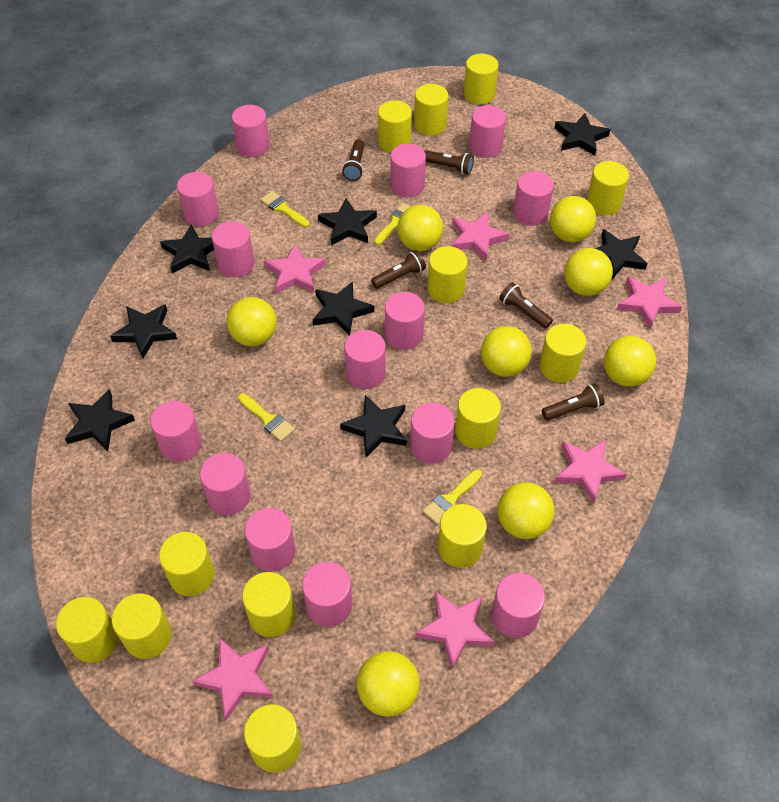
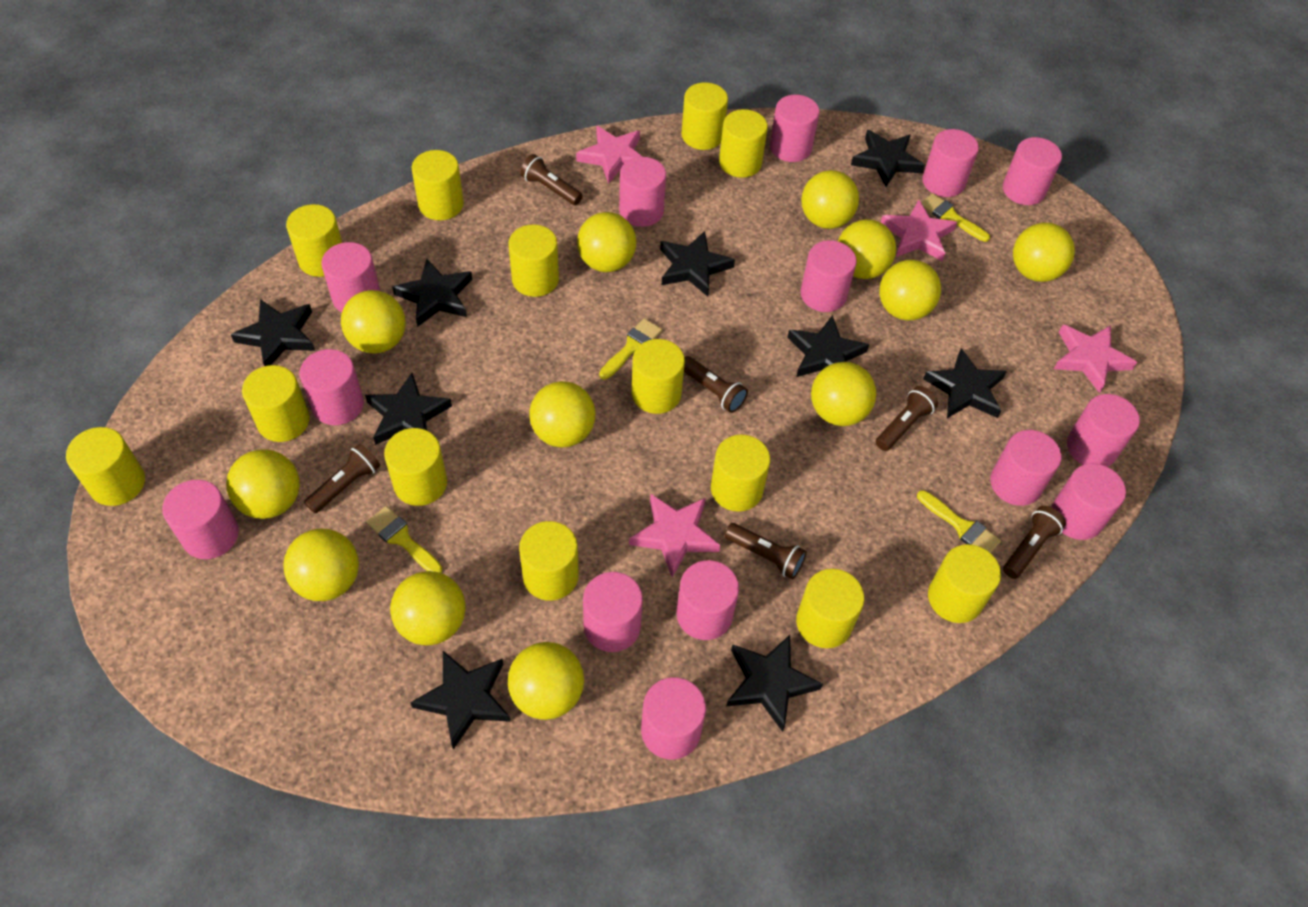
black star: 8 -> 9
brown flashlight: 5 -> 6
pink star: 6 -> 4
yellow ball: 8 -> 12

